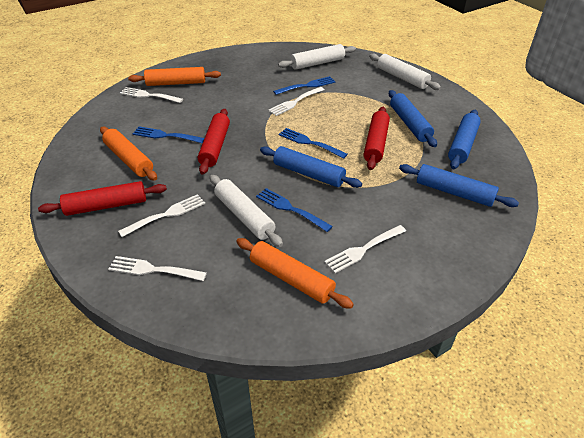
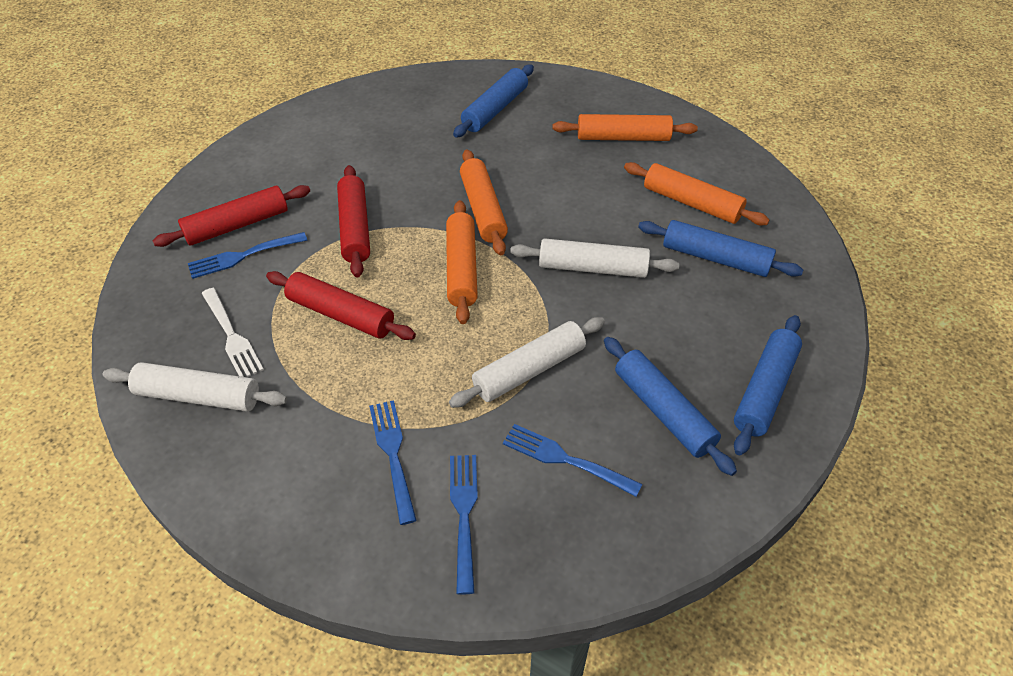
orange rolling pin: 3 -> 4
white fork: 5 -> 1

